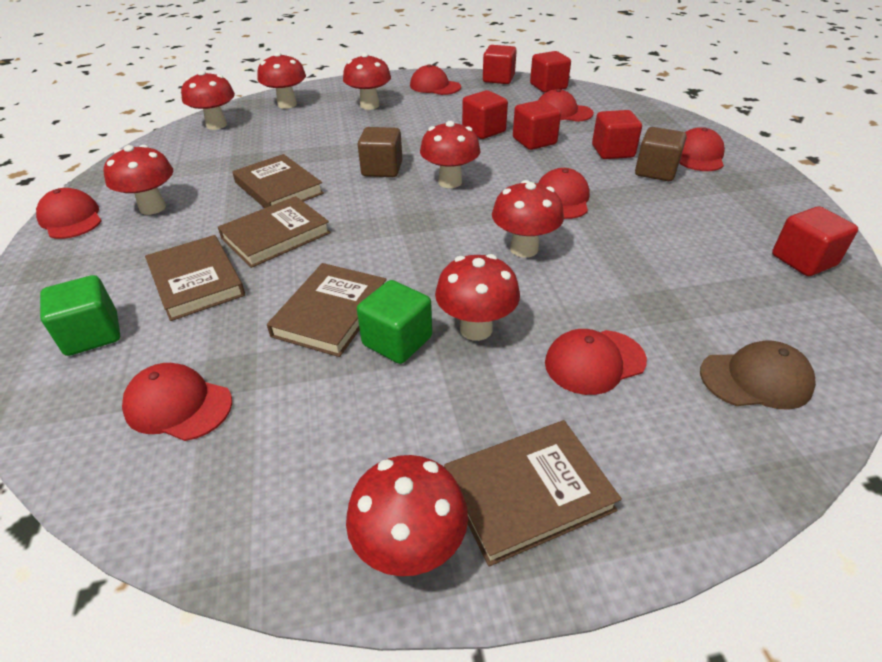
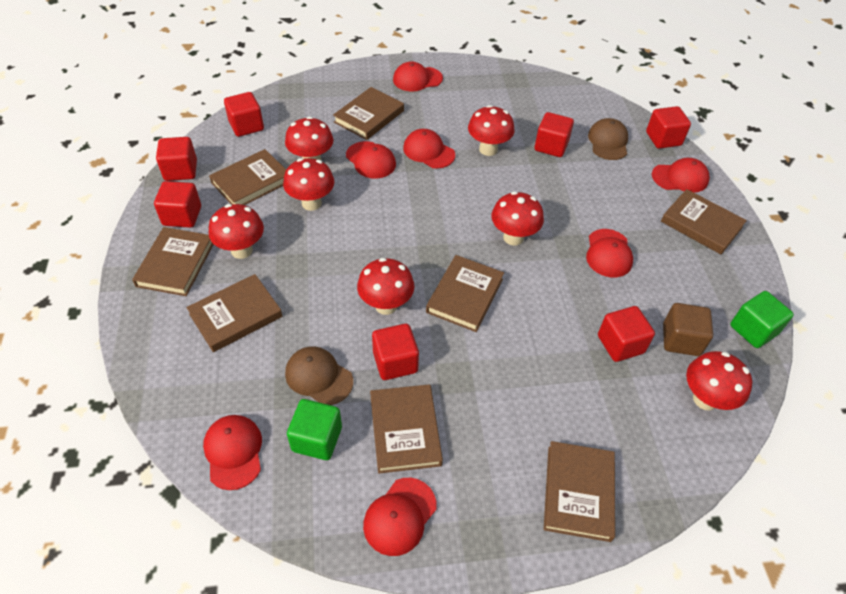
brown book: 5 -> 8
brown cap: 1 -> 2
brown cube: 2 -> 1
red cube: 6 -> 7
red mushroom: 8 -> 7

